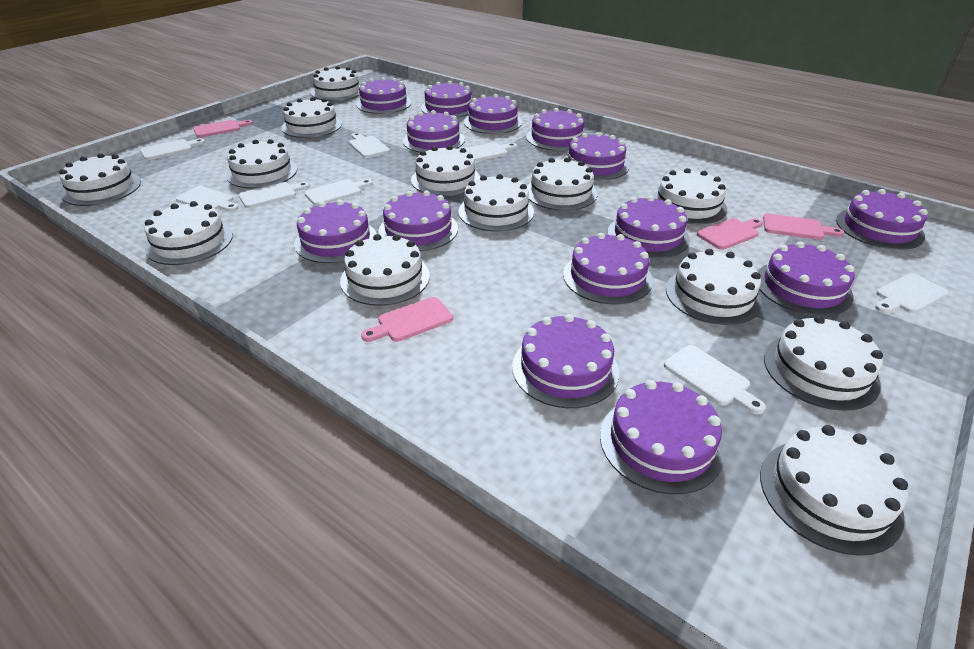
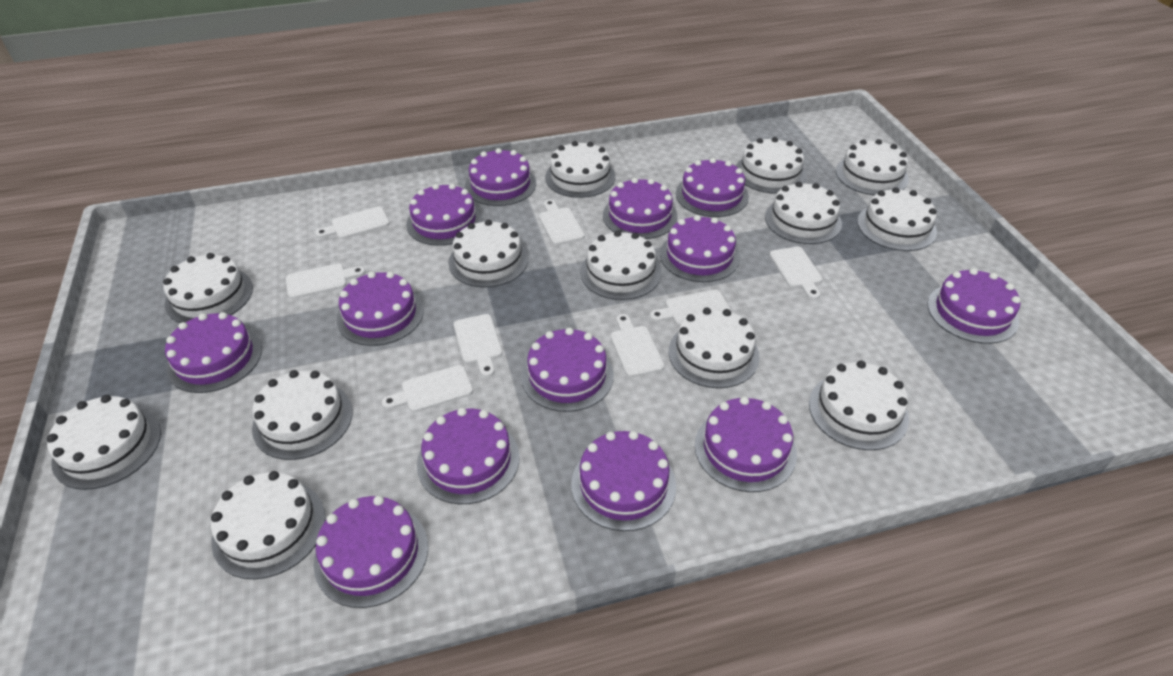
pink cutting board: 4 -> 0
purple cake: 14 -> 13

